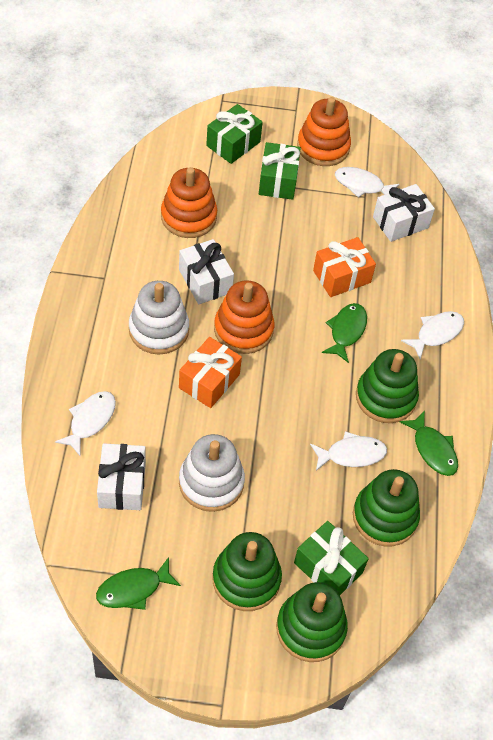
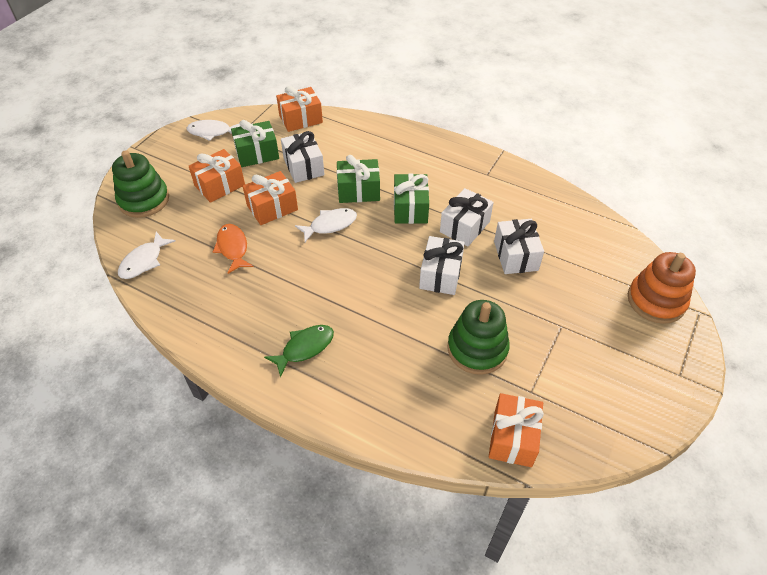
green fish: 3 -> 1
green stacking toy: 4 -> 2
orange fish: 0 -> 1
orange gift: 2 -> 4
orange stacking toy: 3 -> 1
white fish: 4 -> 3
white gift: 3 -> 4
white stacking toy: 2 -> 0

